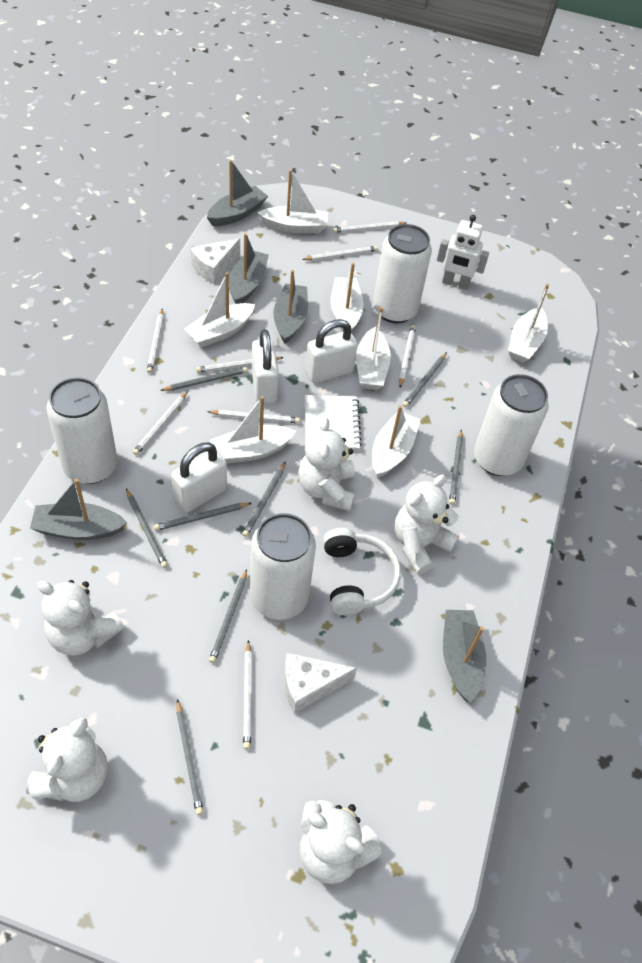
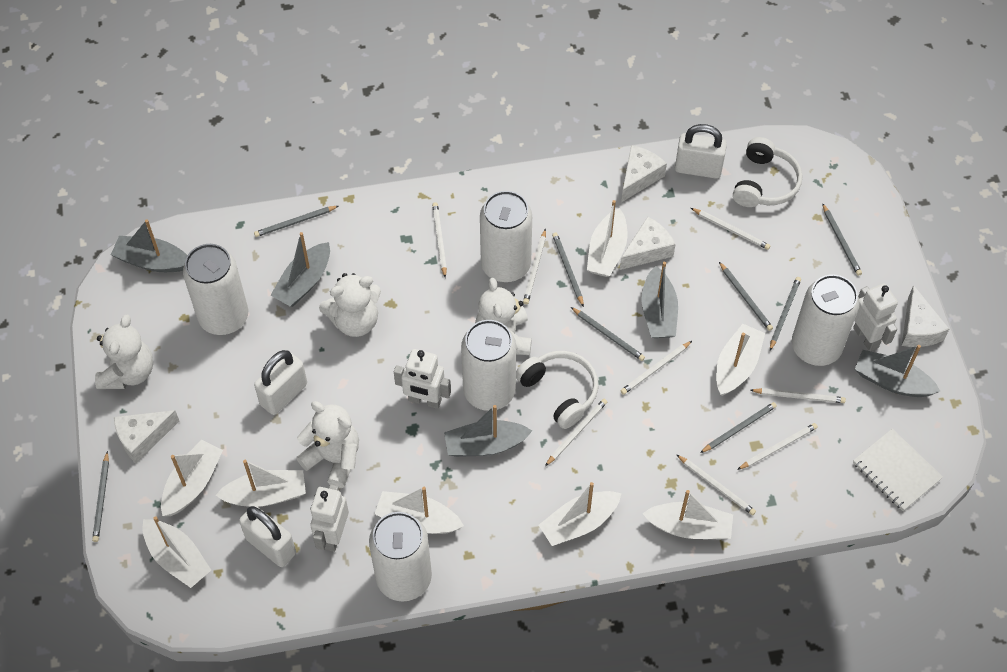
white boat: 7 -> 8
white can: 4 -> 5
white cheese: 2 -> 4
white headphones: 1 -> 2
white robot: 1 -> 3
white teddy bear: 5 -> 4

